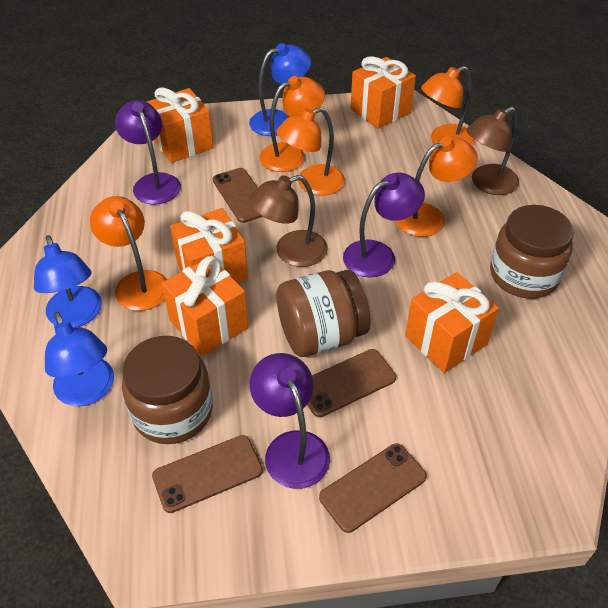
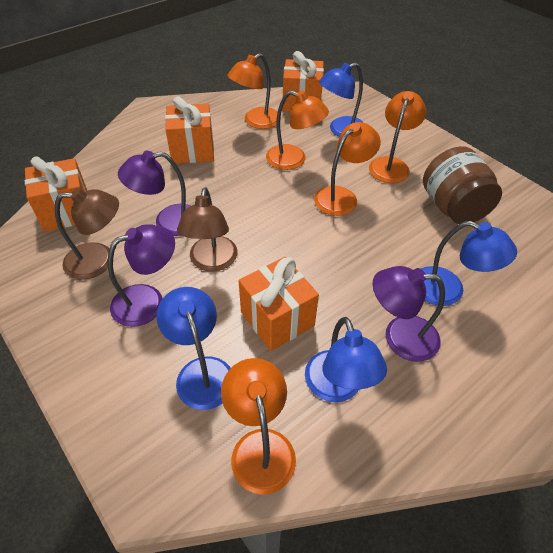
blue lamp: 3 -> 4
brown jar: 3 -> 1
brown phone: 4 -> 0
orange gift: 5 -> 4

